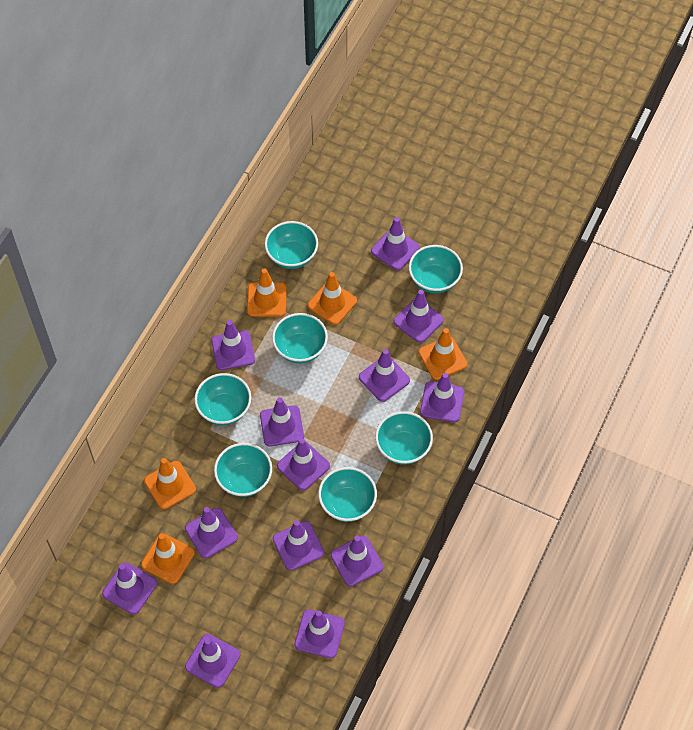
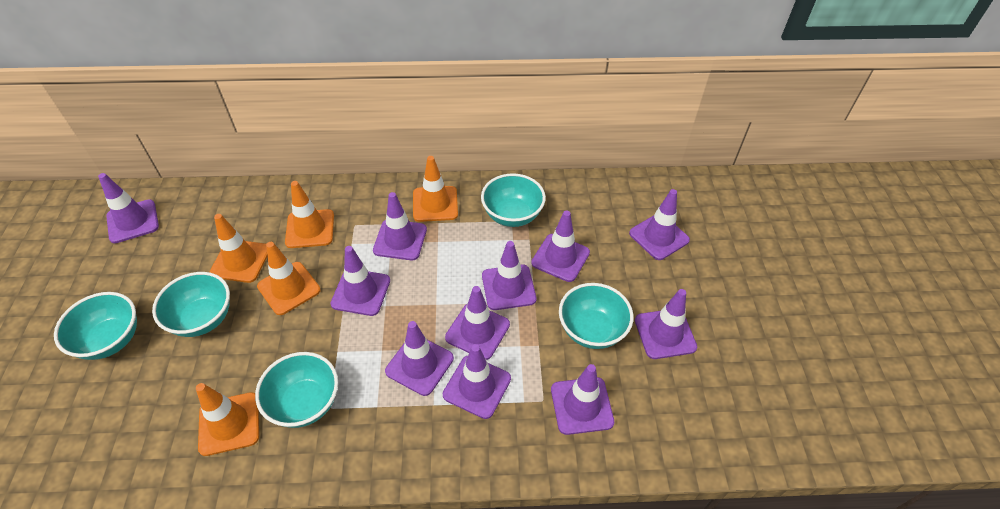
purple traffic cone: 13 -> 11
turquoise bowl: 7 -> 5

